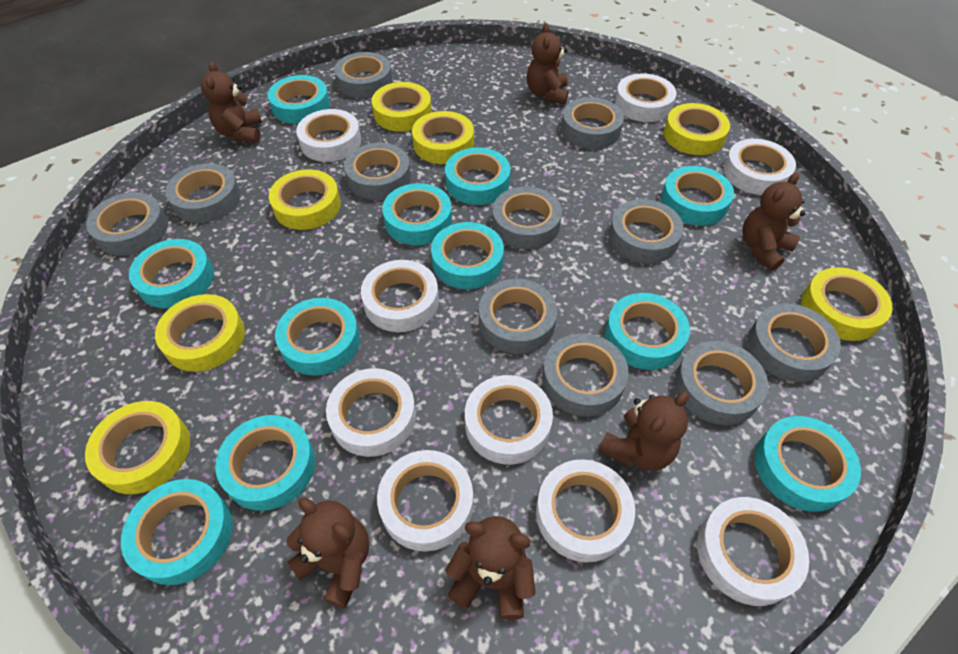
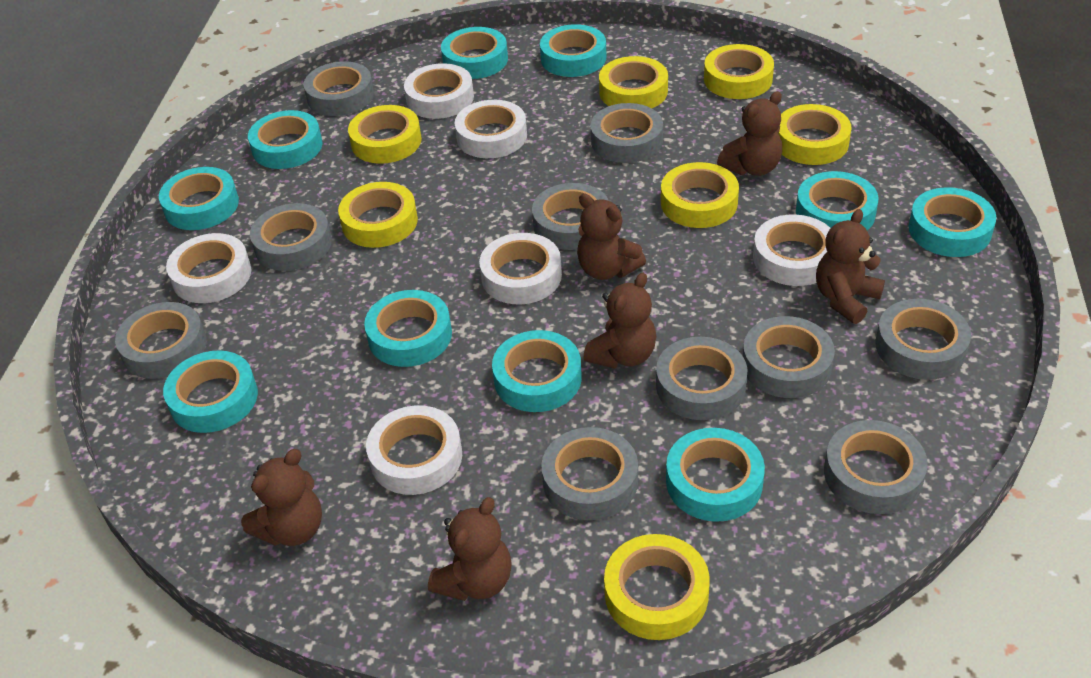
grey tape: 11 -> 10
turquoise tape: 11 -> 10
white tape: 9 -> 6

